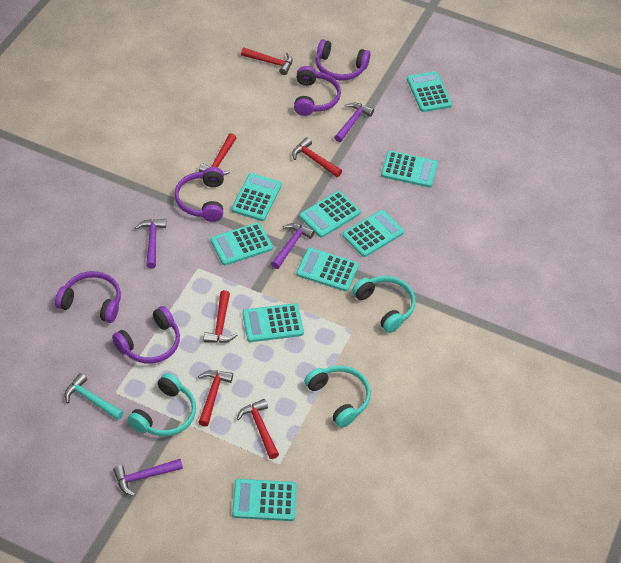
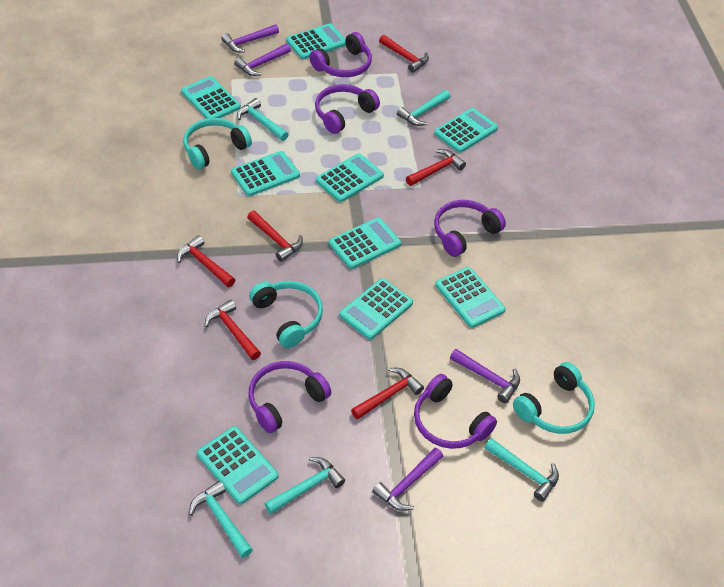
turquoise hammer: 1 -> 5

